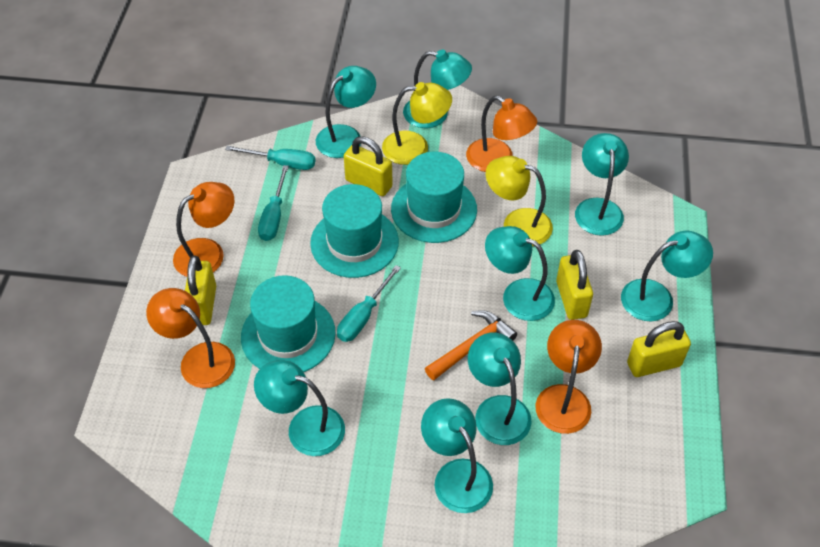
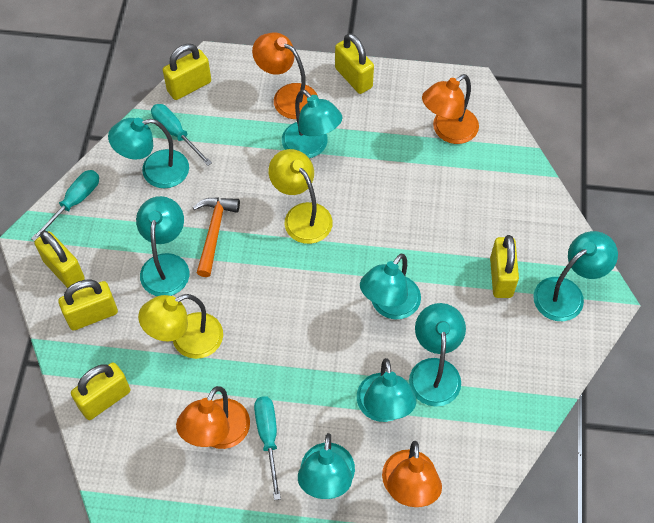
turquoise hat: 3 -> 0
yellow padlock: 4 -> 6

